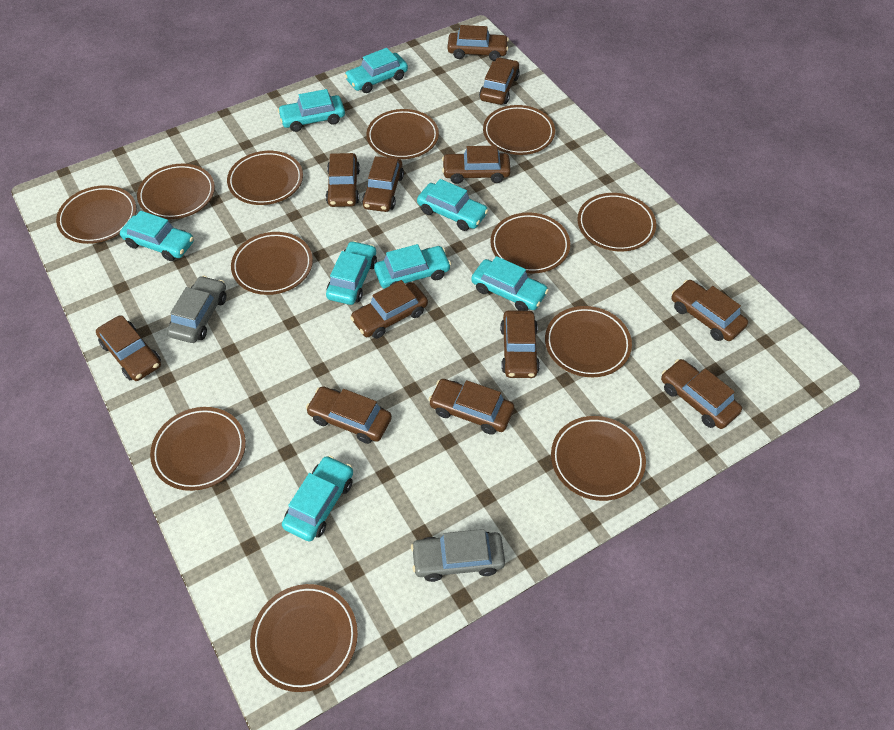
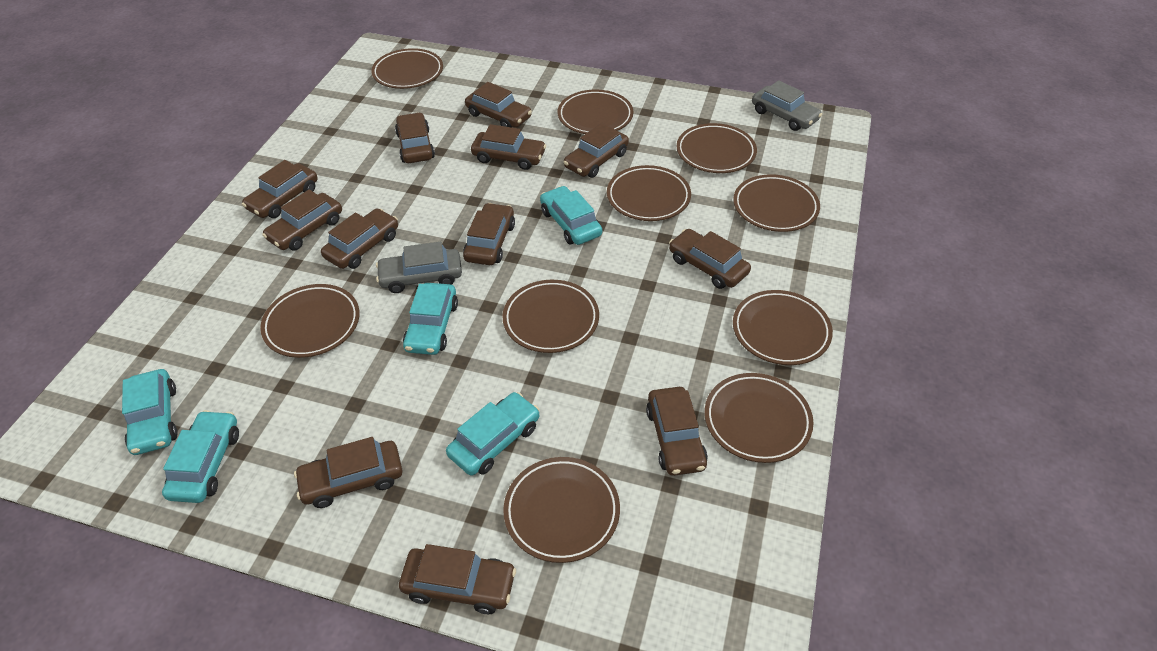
brown plate: 12 -> 10
turquoise car: 8 -> 5

